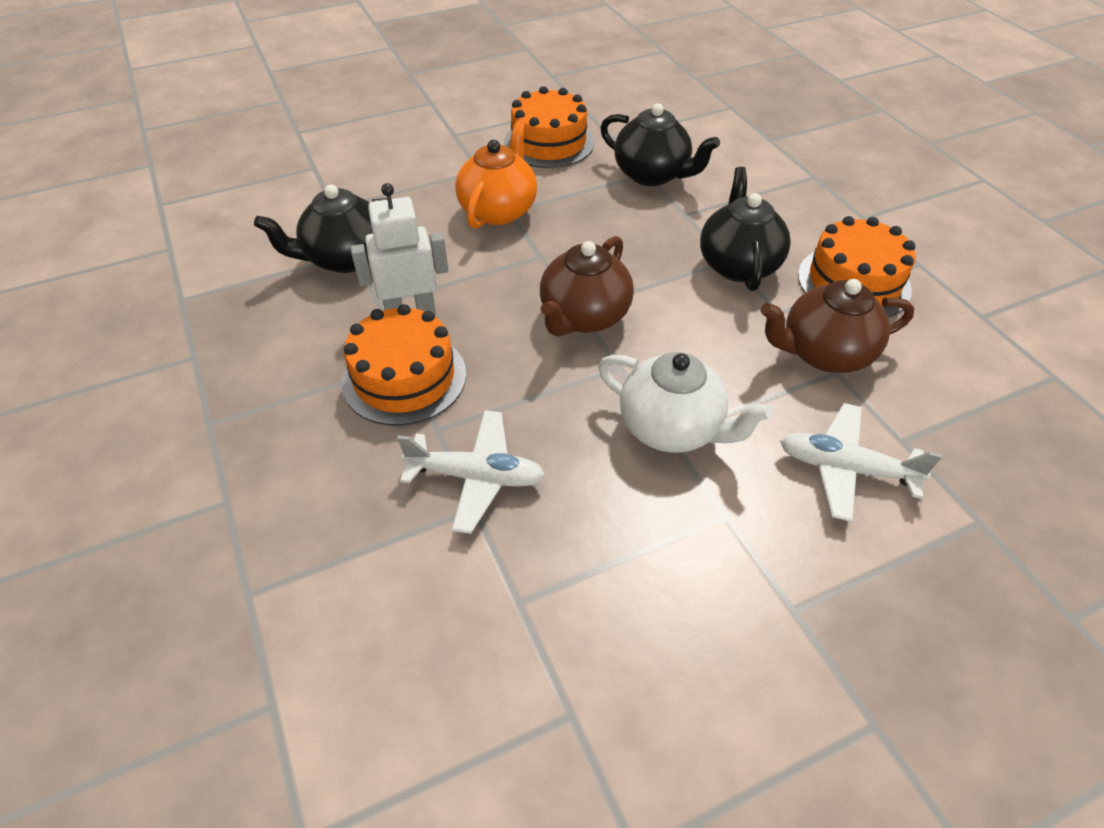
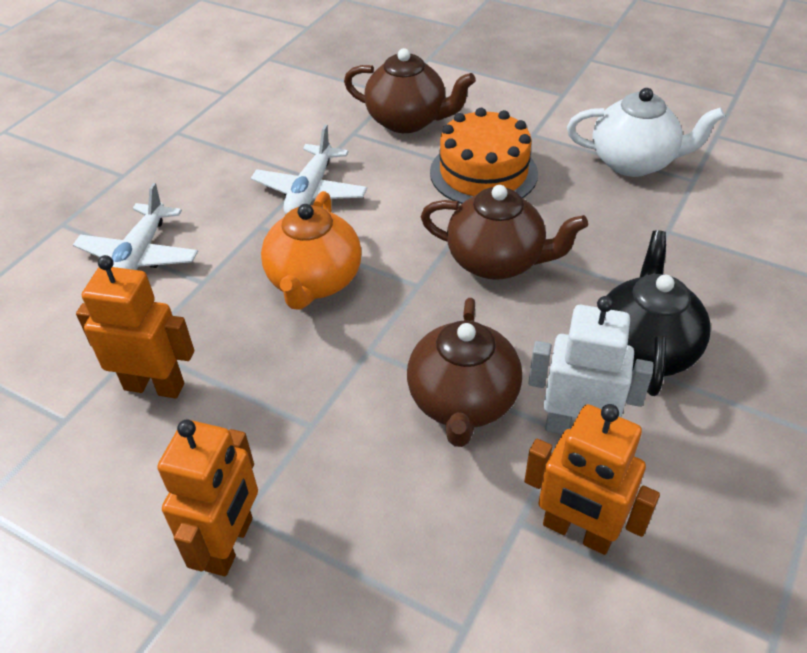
black teapot: 3 -> 1
brown teapot: 2 -> 3
orange cake: 3 -> 1
orange robot: 0 -> 3

